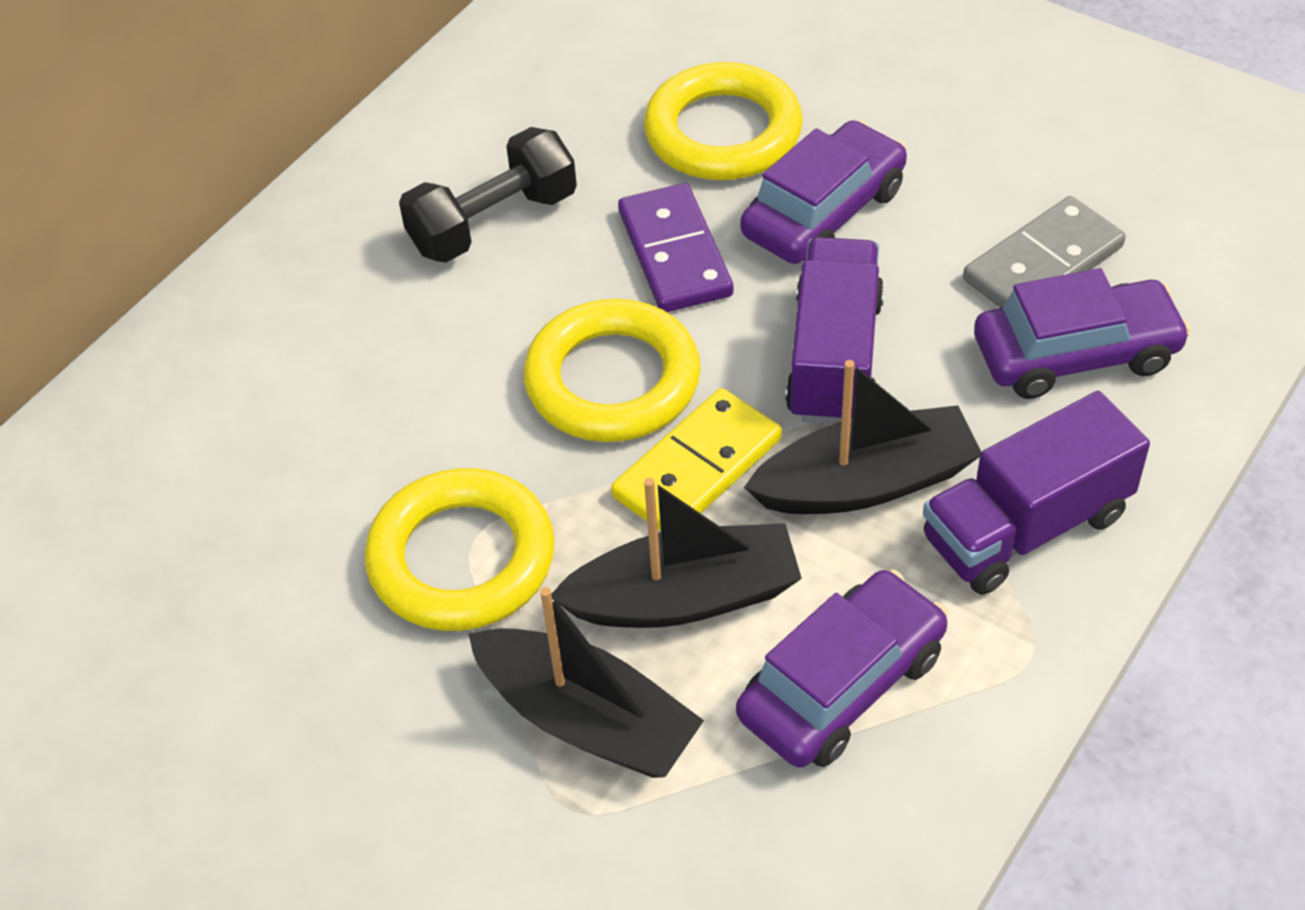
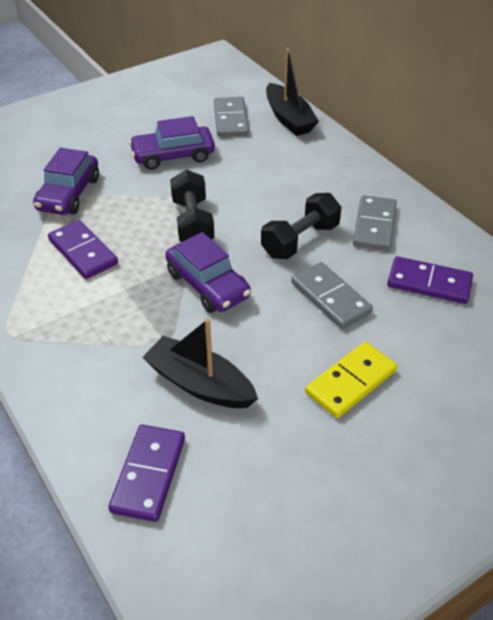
black boat: 3 -> 2
black dumbbell: 1 -> 2
grey domino: 1 -> 3
purple domino: 1 -> 3
purple truck: 2 -> 0
yellow ring: 3 -> 0

